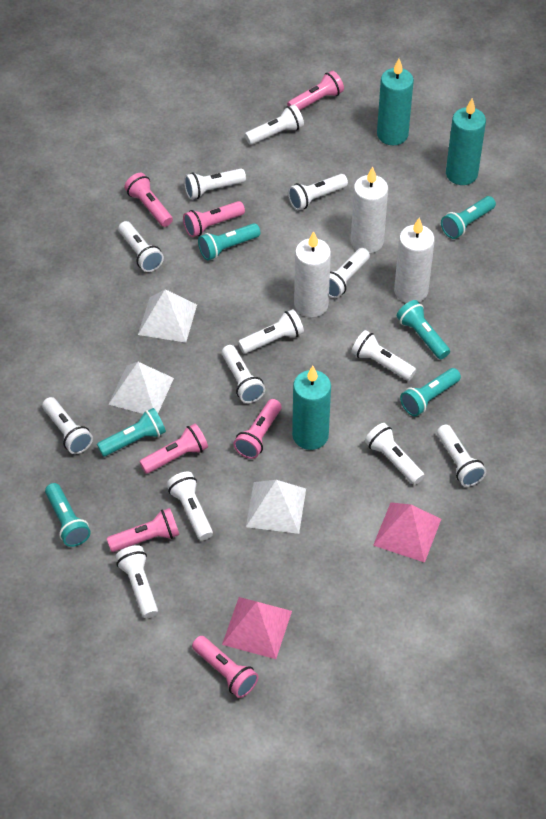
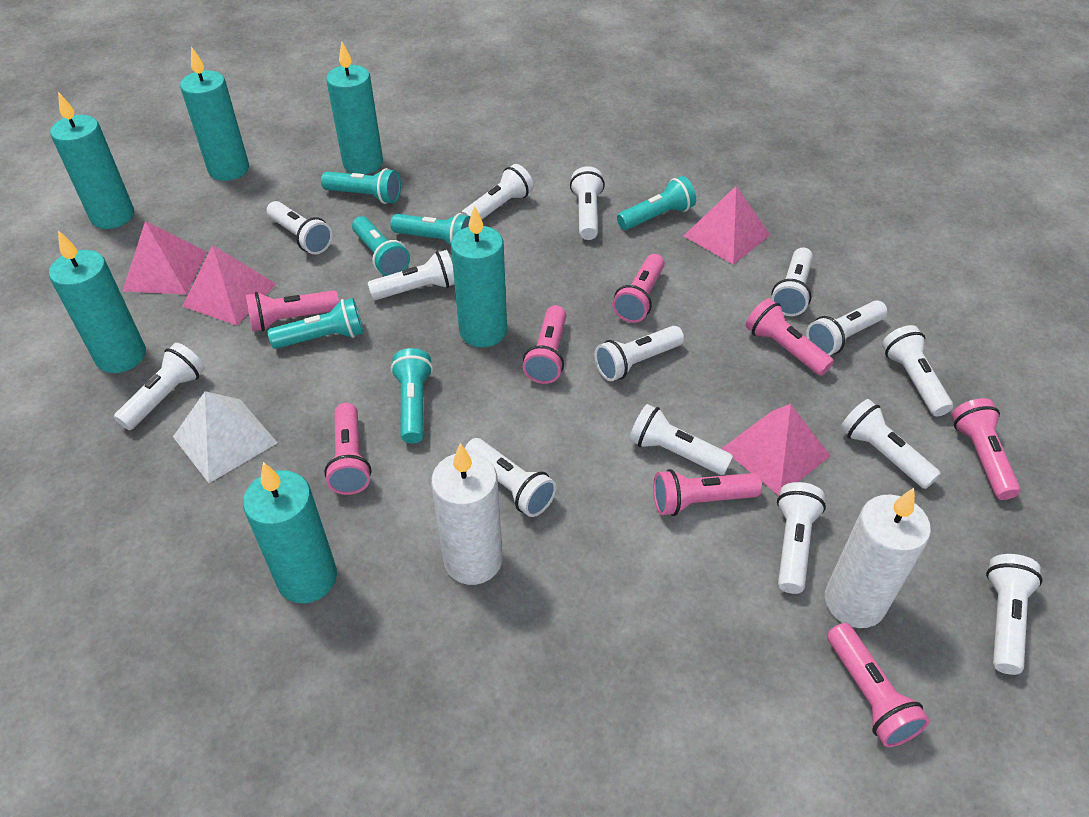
pink flashlight: 7 -> 8
pink pyramid: 2 -> 4
turquoise candle: 3 -> 6
white candle: 3 -> 2
white flashlight: 13 -> 14
white pyramid: 3 -> 1

